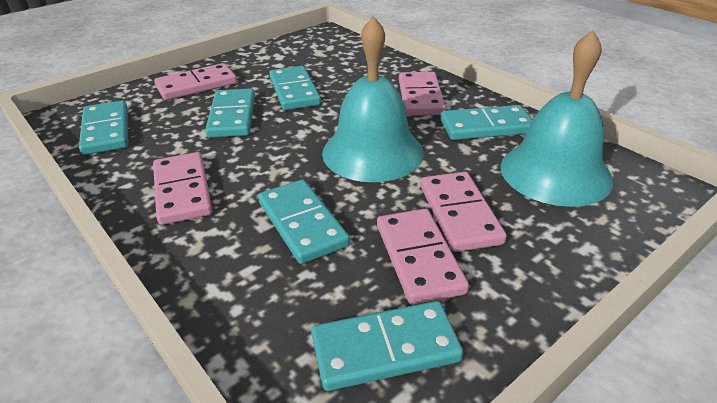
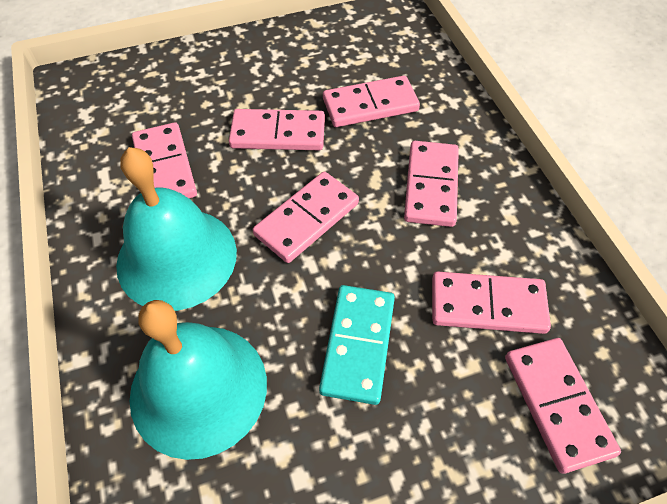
pink domino: 5 -> 7
turquoise domino: 6 -> 1

